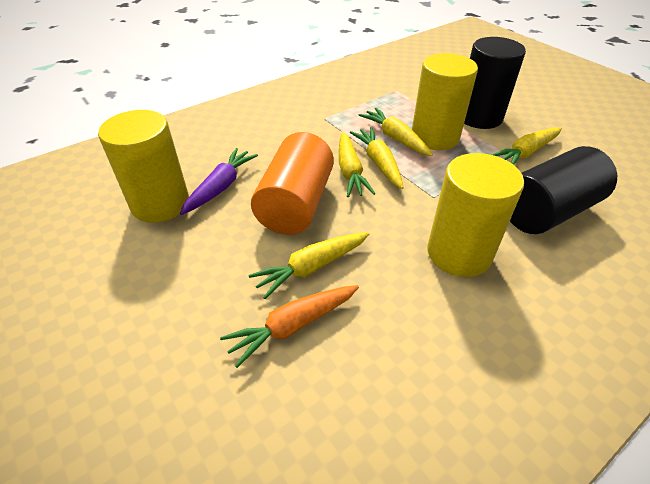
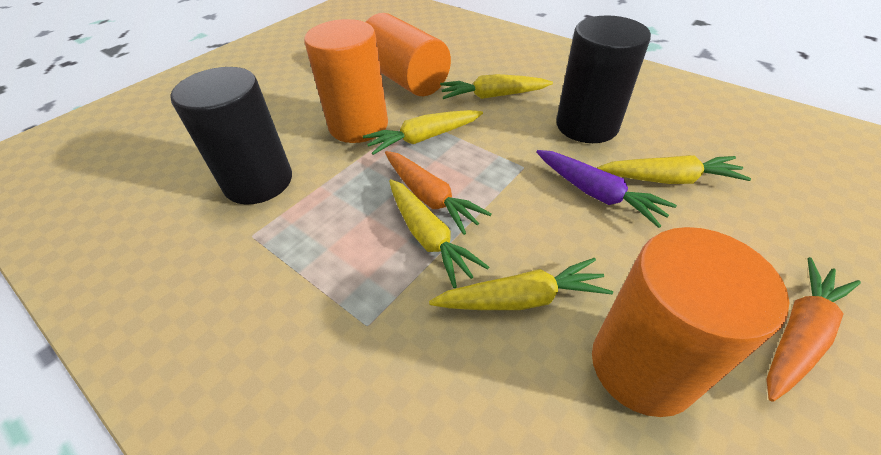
orange carrot: 1 -> 2
orange cylinder: 1 -> 3
yellow cylinder: 3 -> 0

